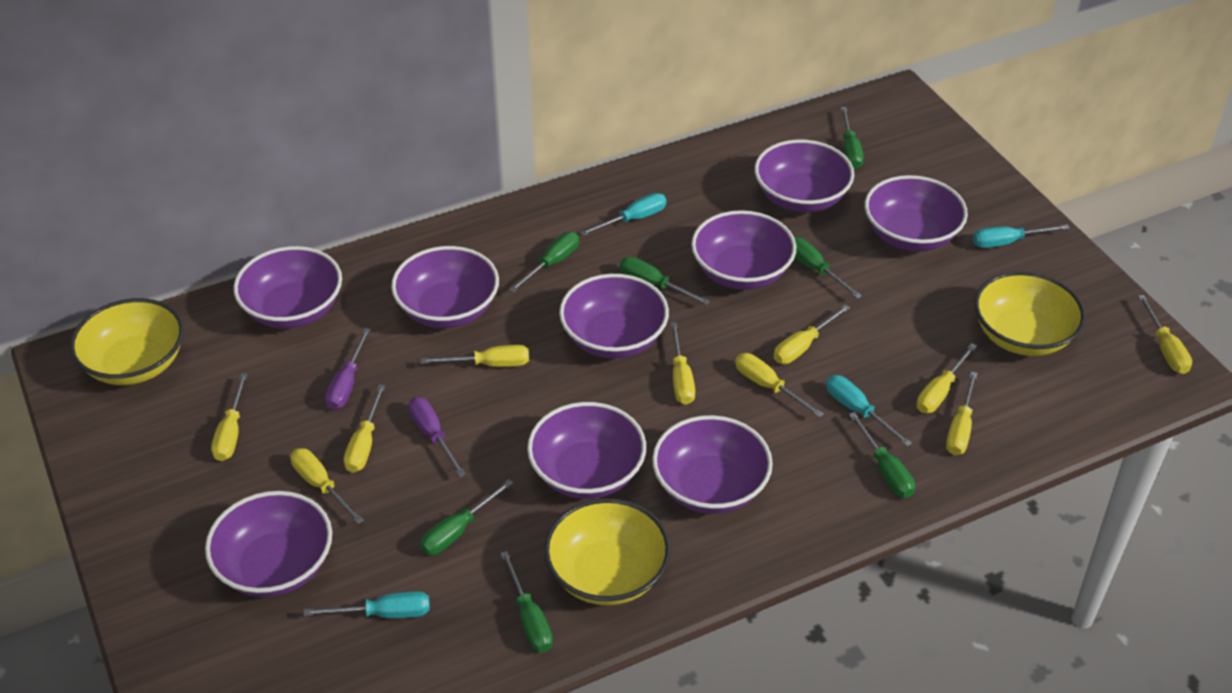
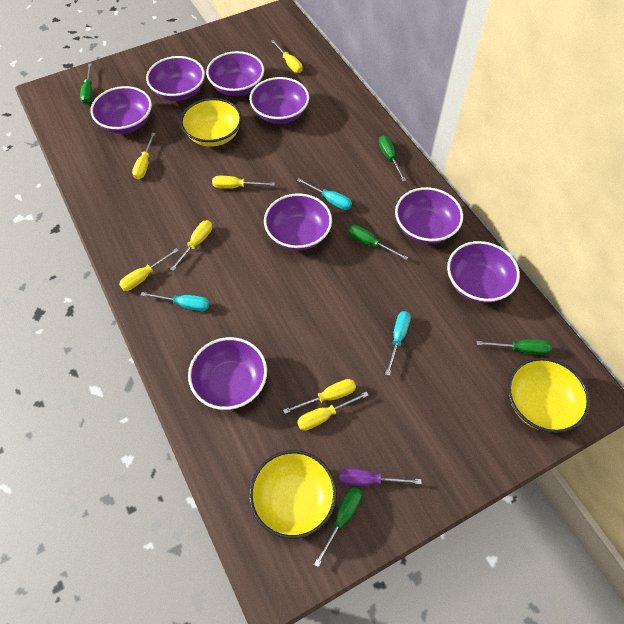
green screwdriver: 7 -> 5
purple bowl: 9 -> 8
purple screwdriver: 2 -> 1
turquoise screwdriver: 4 -> 3
yellow screwdriver: 10 -> 7

